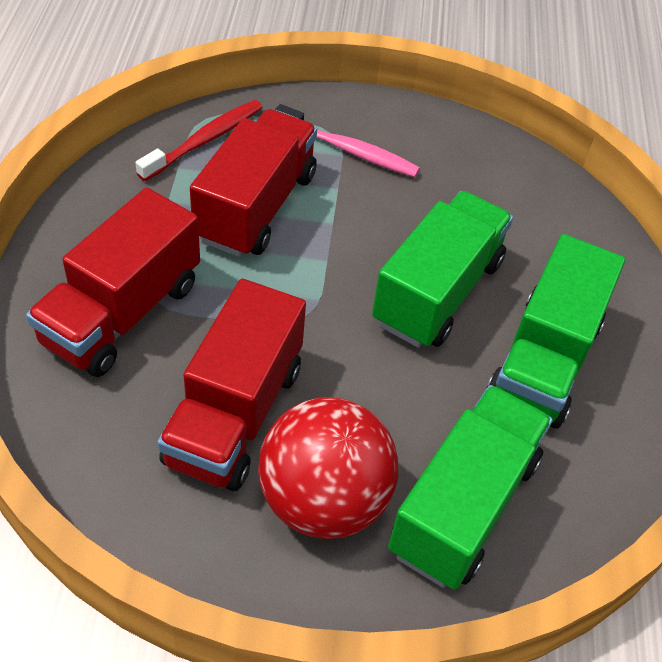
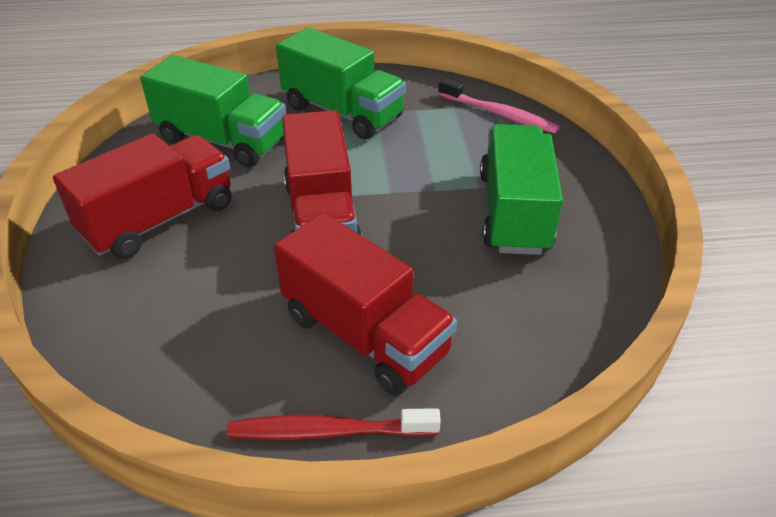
red ball: 1 -> 0

